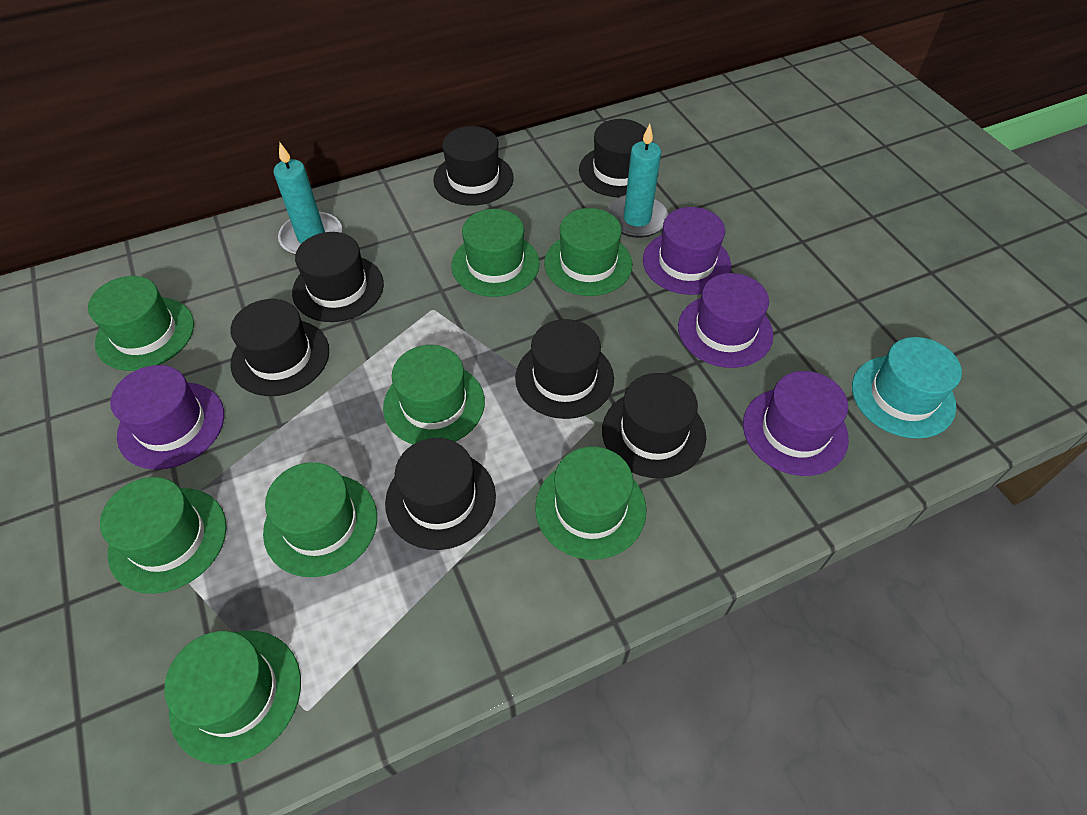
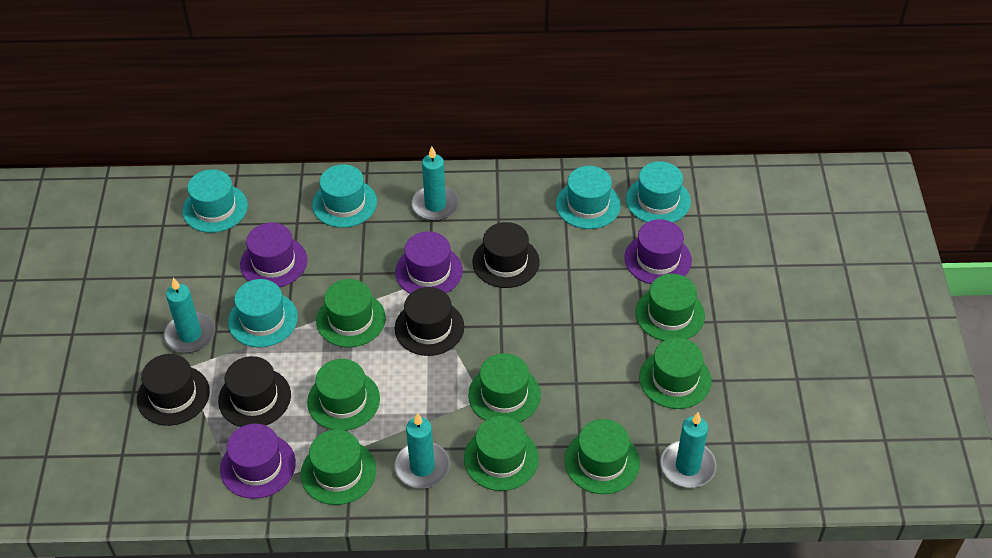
black hat: 7 -> 4
turquoise candle: 2 -> 4
turquoise hat: 1 -> 5

